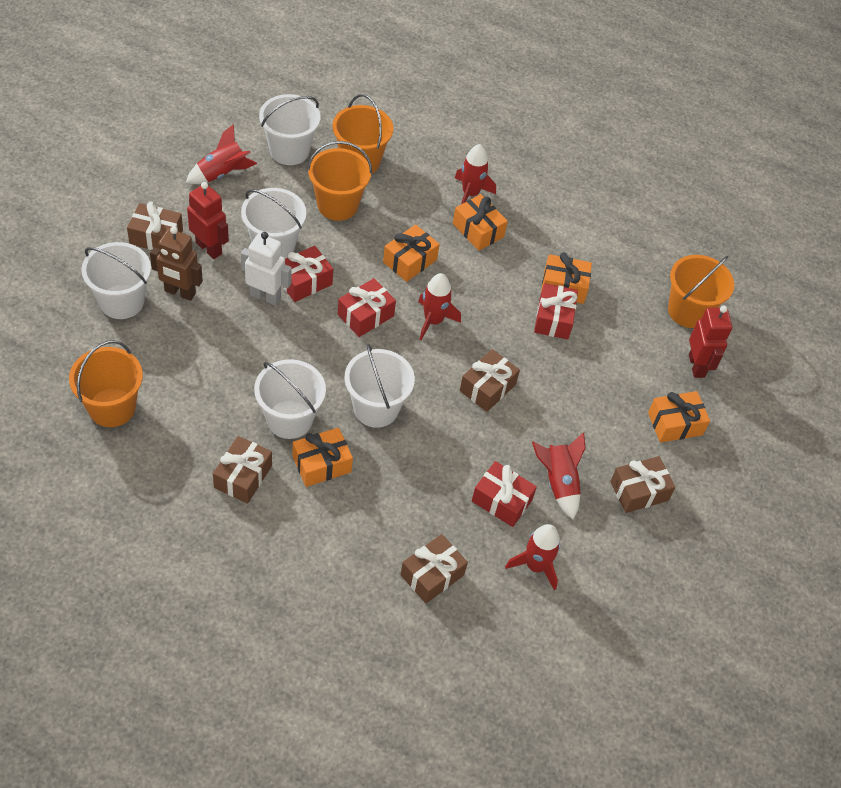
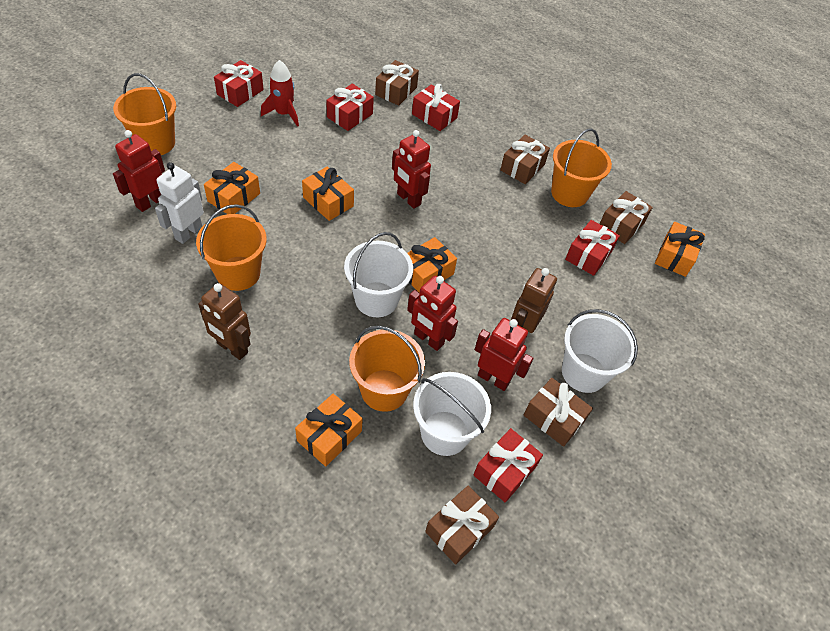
brown robot: 1 -> 2
red gift: 4 -> 5
red robot: 2 -> 4
red rocket: 5 -> 1
white bucket: 5 -> 3

